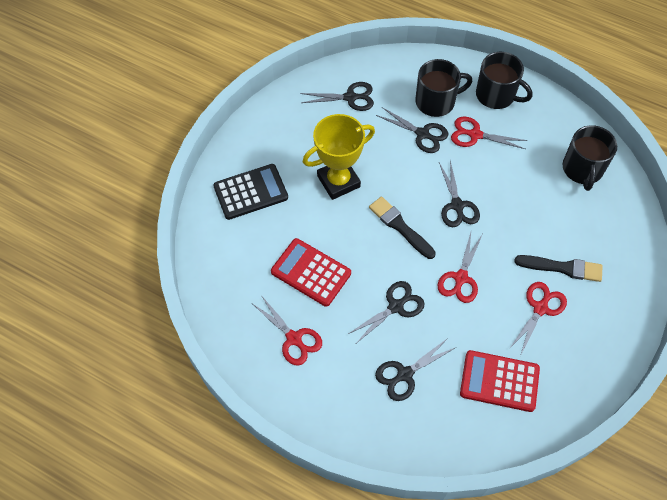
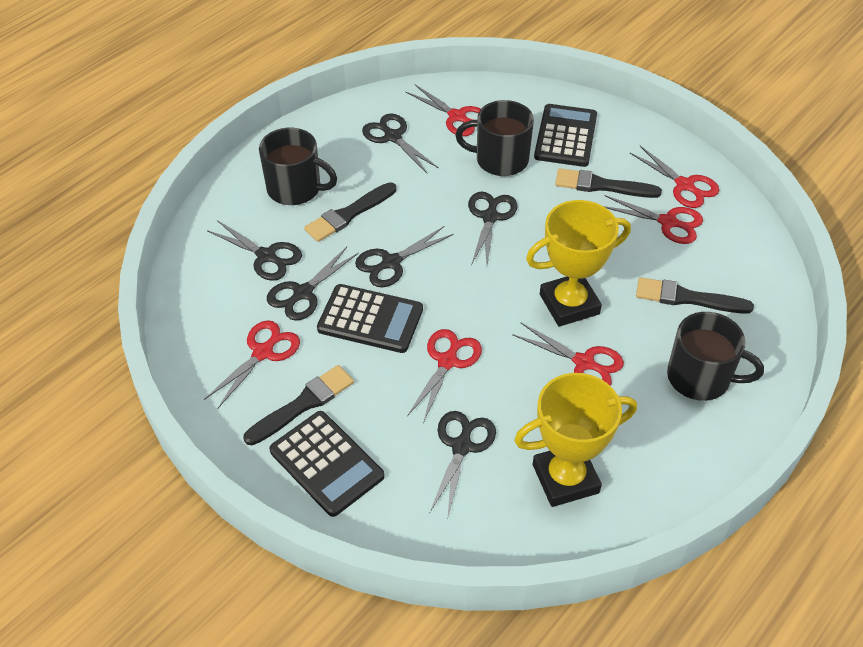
black brush: 2 -> 4
black calculator: 1 -> 3
black scissors: 5 -> 6
red calculator: 2 -> 0
red scissors: 4 -> 6
yellow trophy: 1 -> 2

